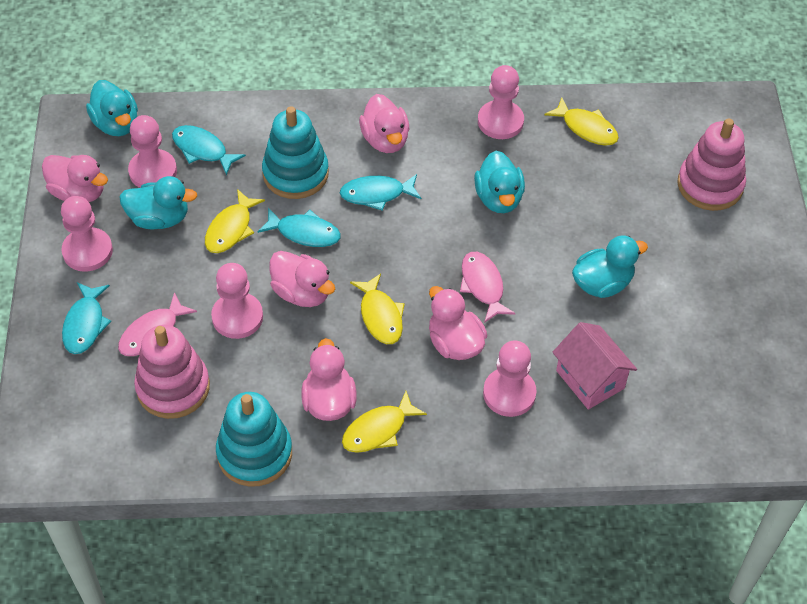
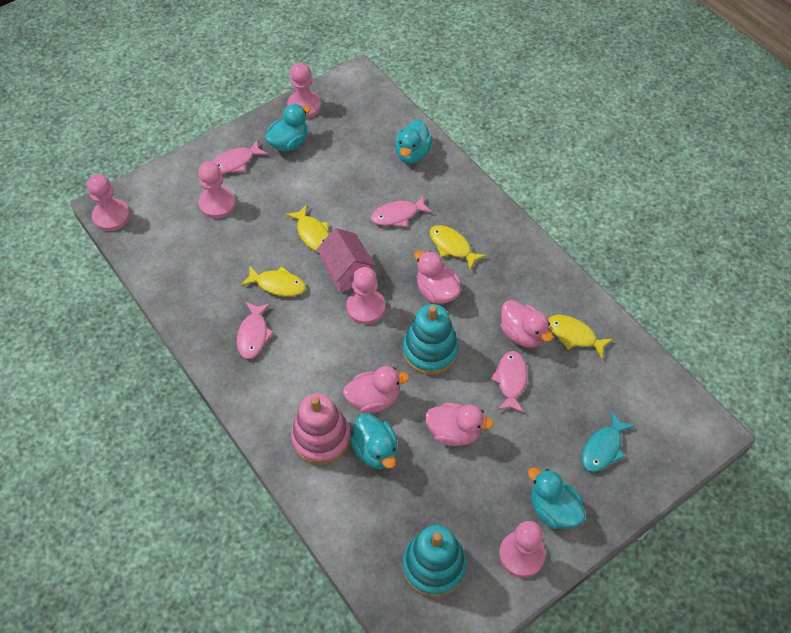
pink duck: 5 -> 4
pink fish: 2 -> 4
pink stacking toy: 2 -> 1
turquoise fish: 4 -> 1

